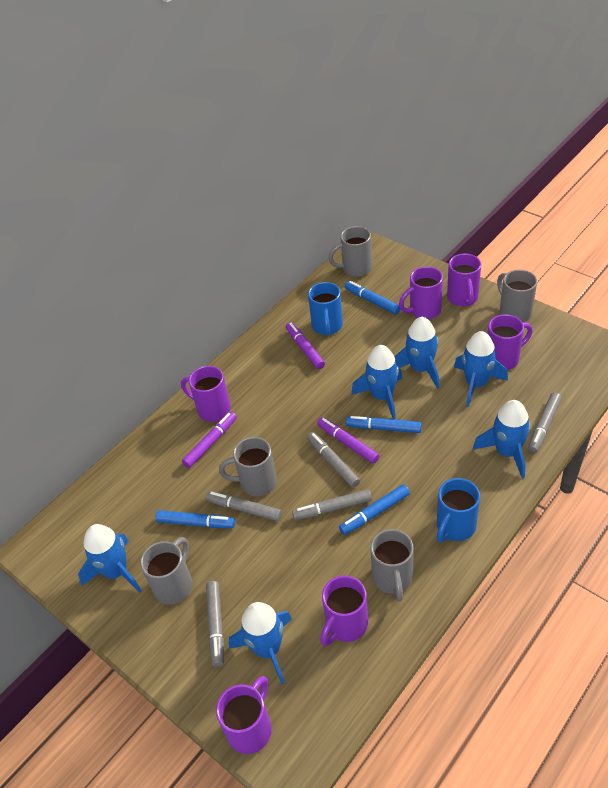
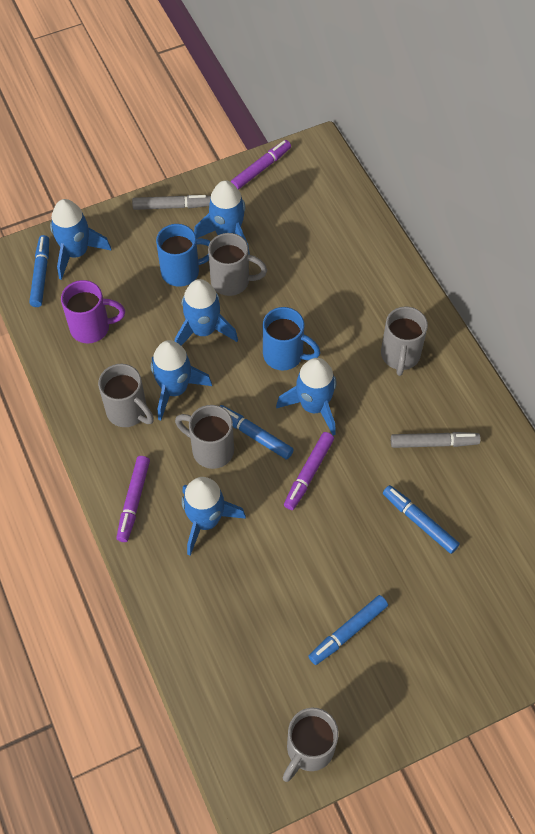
grey marker: 5 -> 2
purple mug: 6 -> 1

